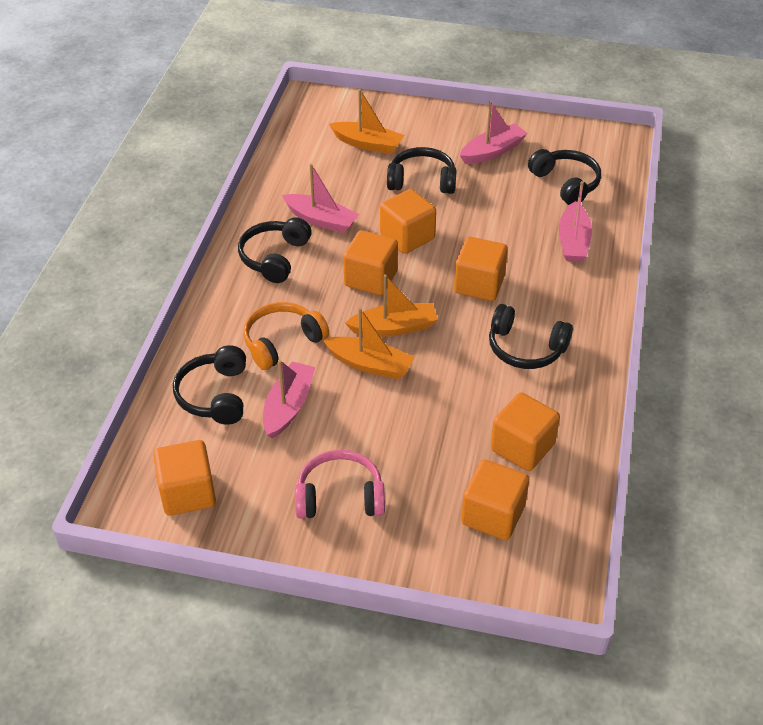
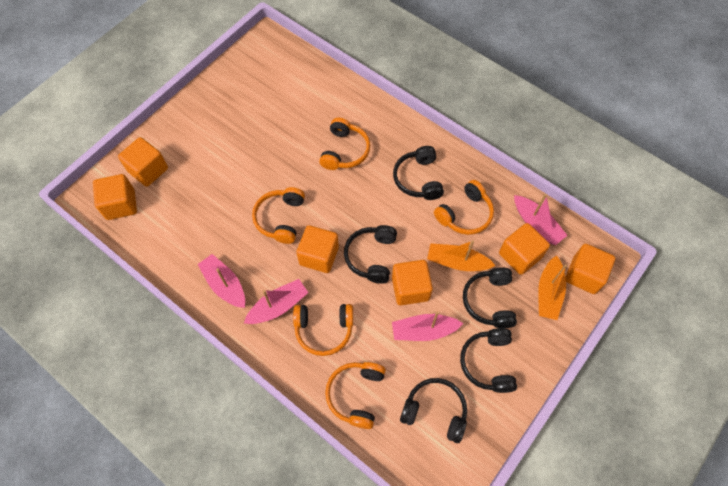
orange boat: 3 -> 2
orange headphones: 1 -> 5
pink headphones: 1 -> 0

